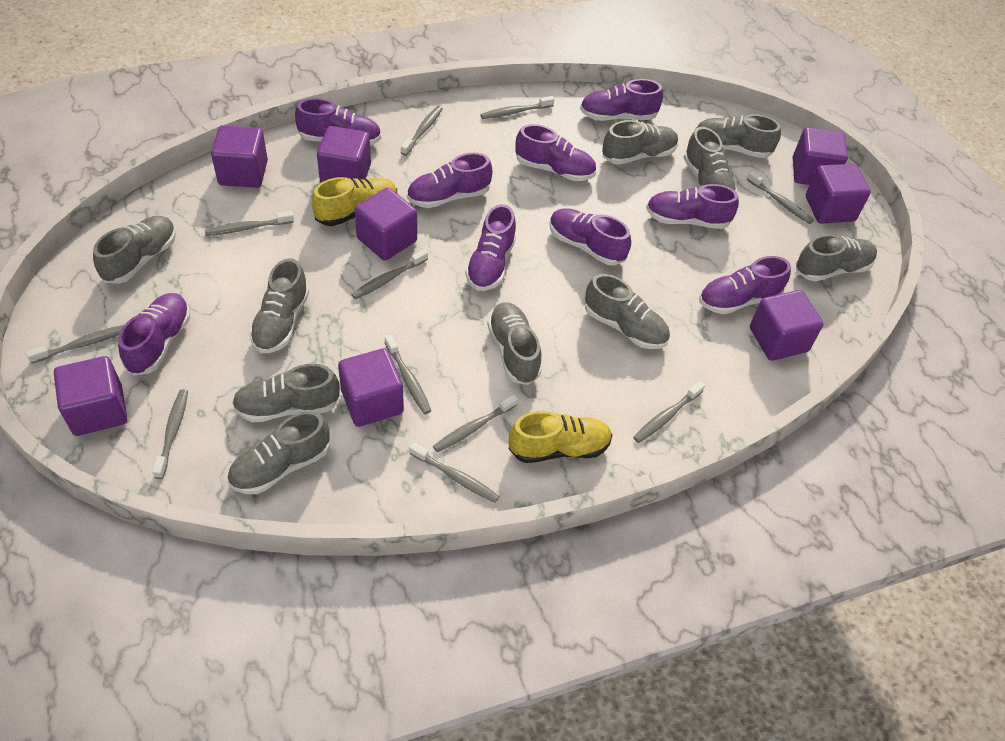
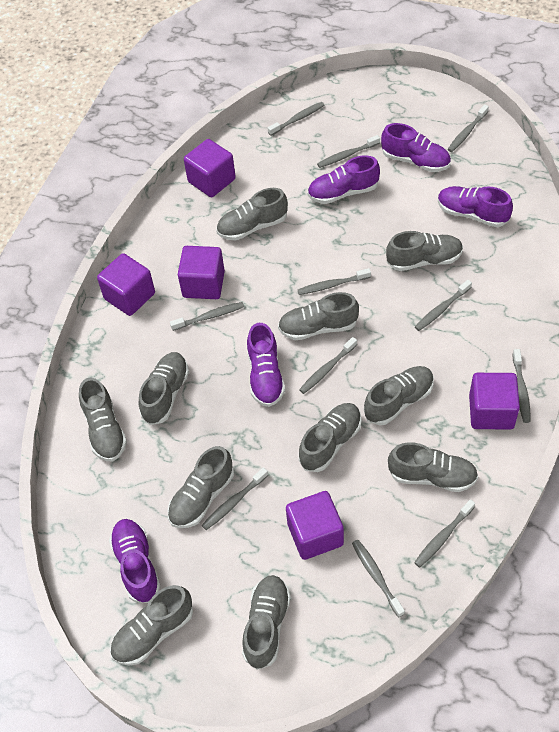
grey shoe: 10 -> 11
purple cube: 8 -> 5
purple shoe: 9 -> 5
yellow shoe: 2 -> 0

